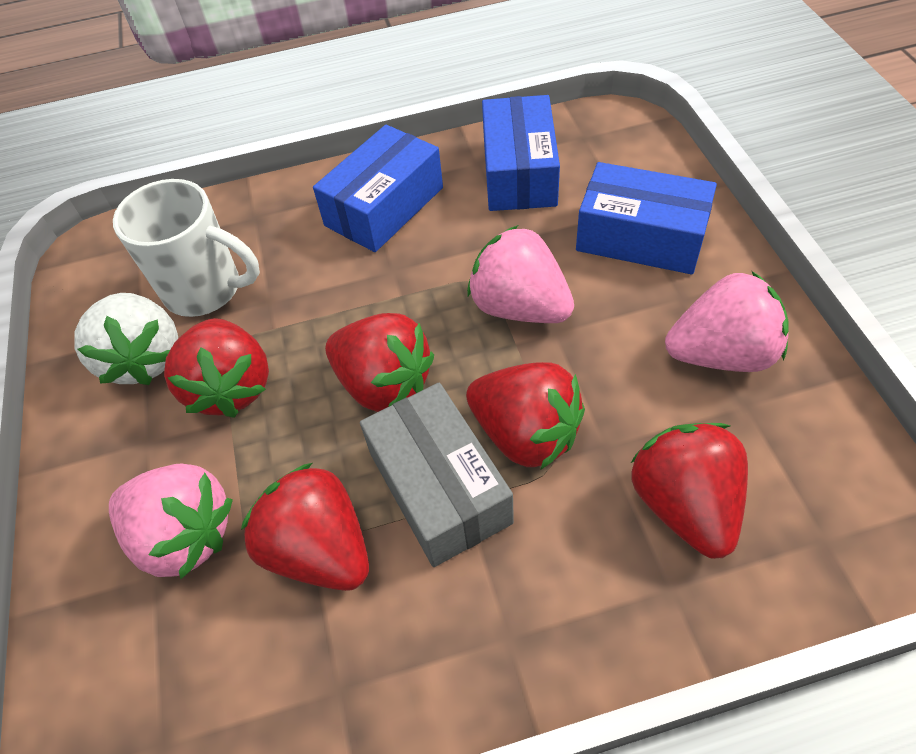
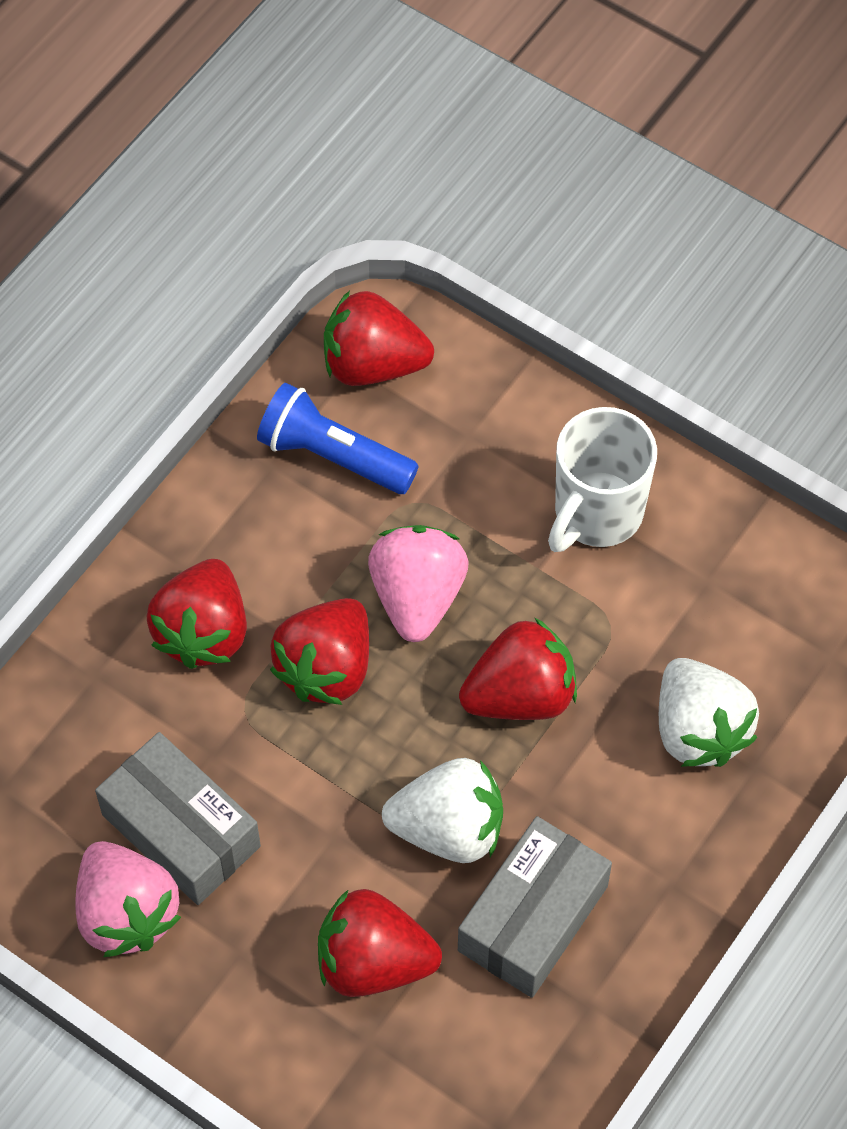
blue box: 3 -> 0
blue flashlight: 0 -> 1
grey box: 1 -> 2
pink strawberry: 3 -> 2
white strawberry: 1 -> 2

